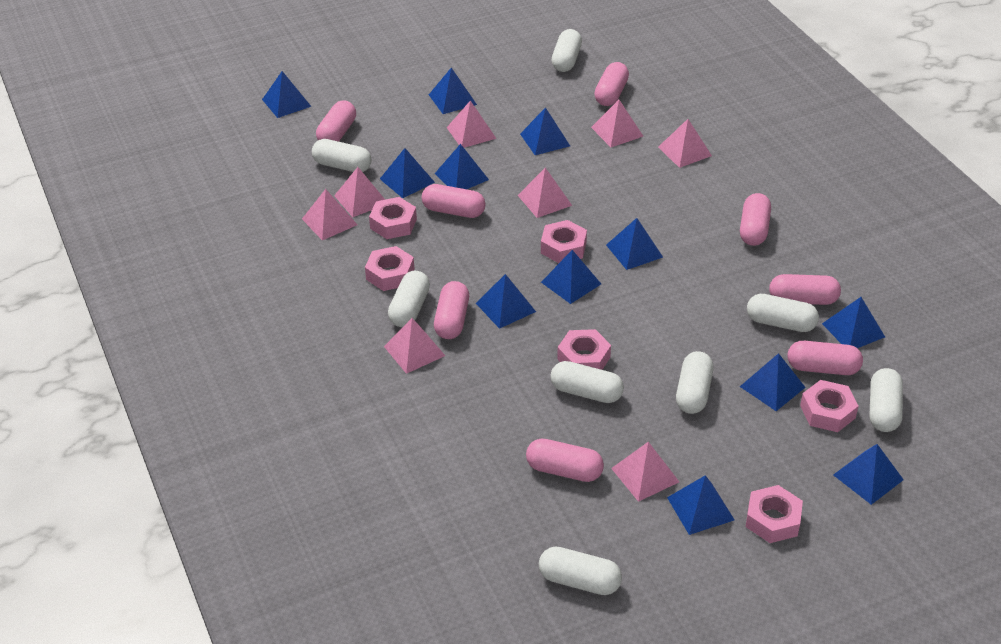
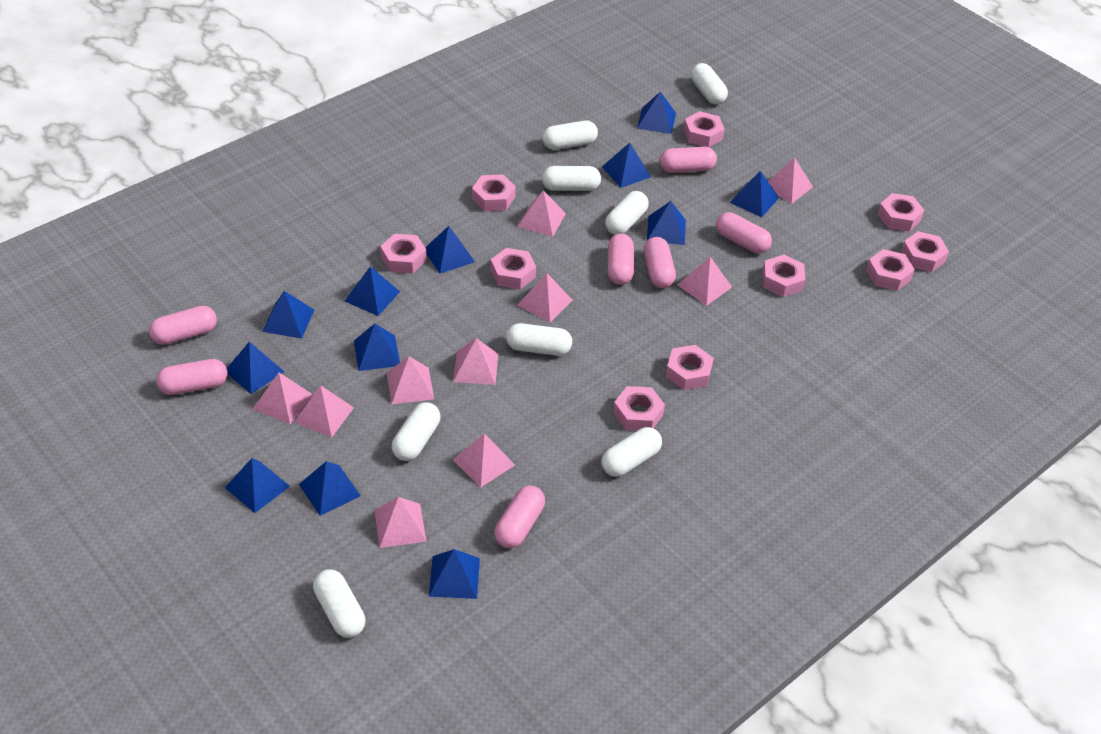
pink capsule: 8 -> 7
pink nut: 6 -> 10
pink pyramid: 8 -> 10

